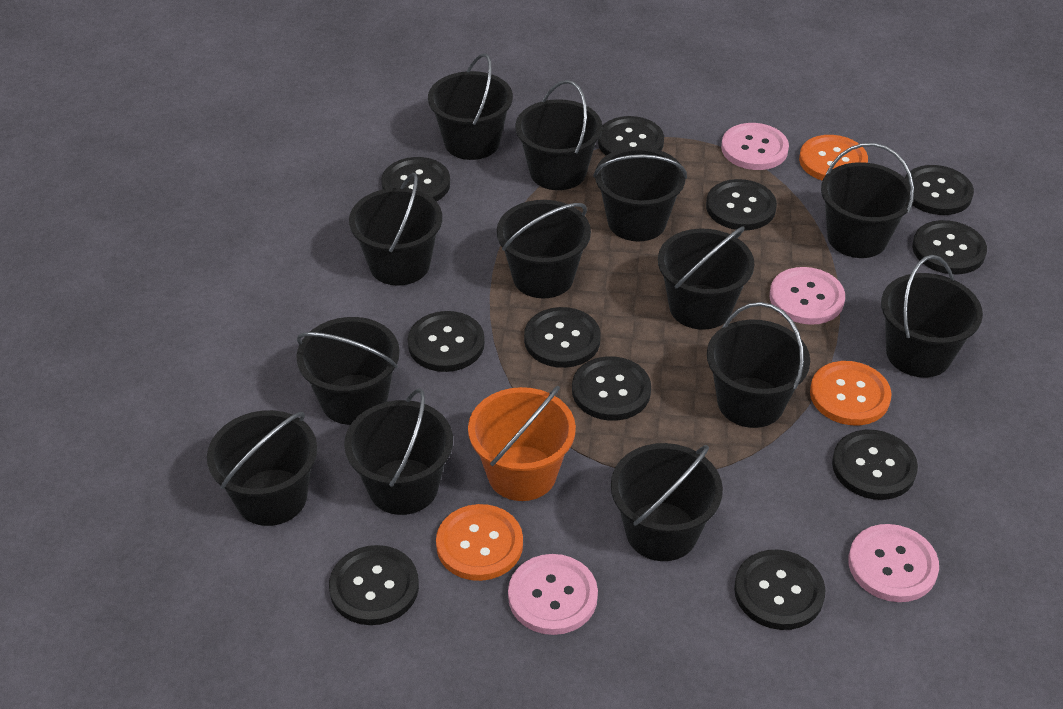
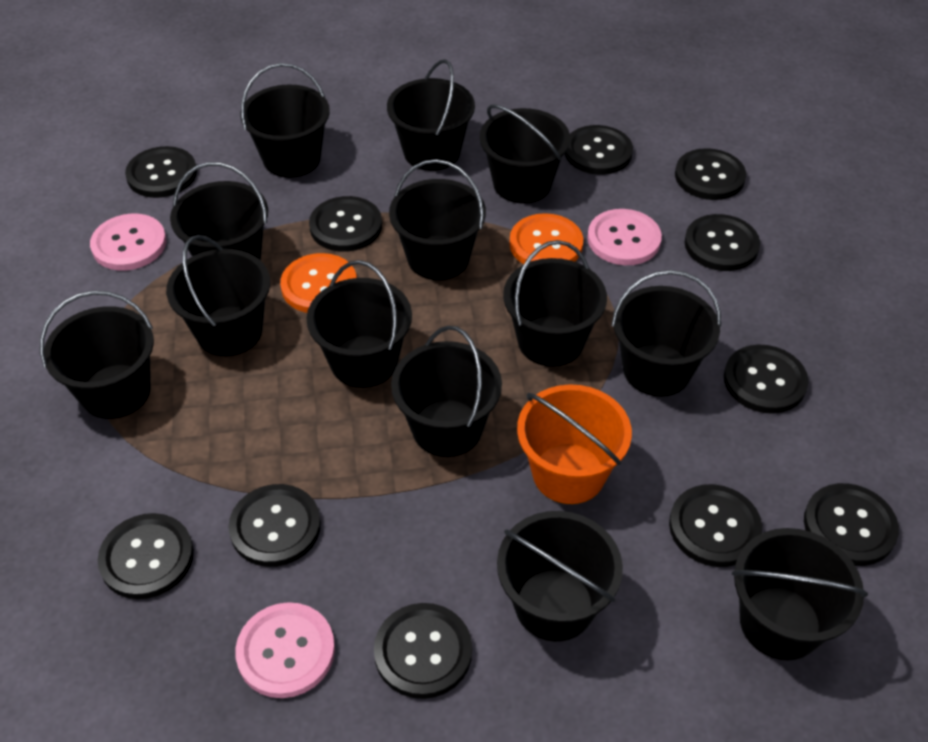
orange button: 3 -> 2
pink button: 4 -> 3

